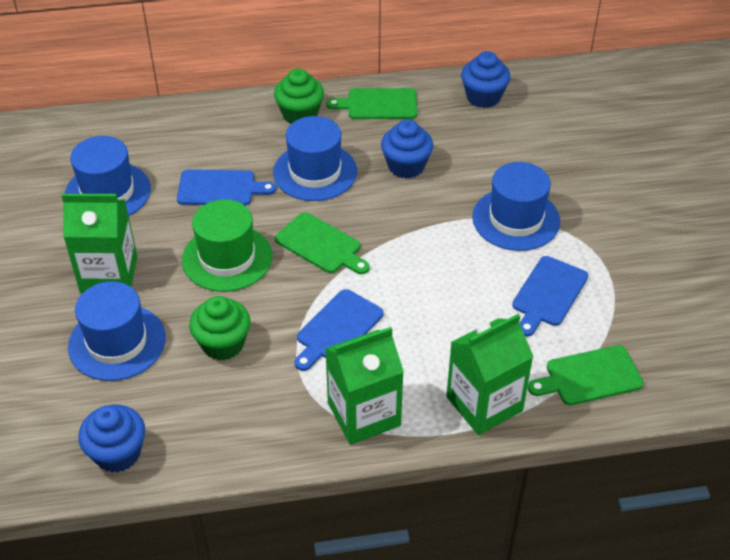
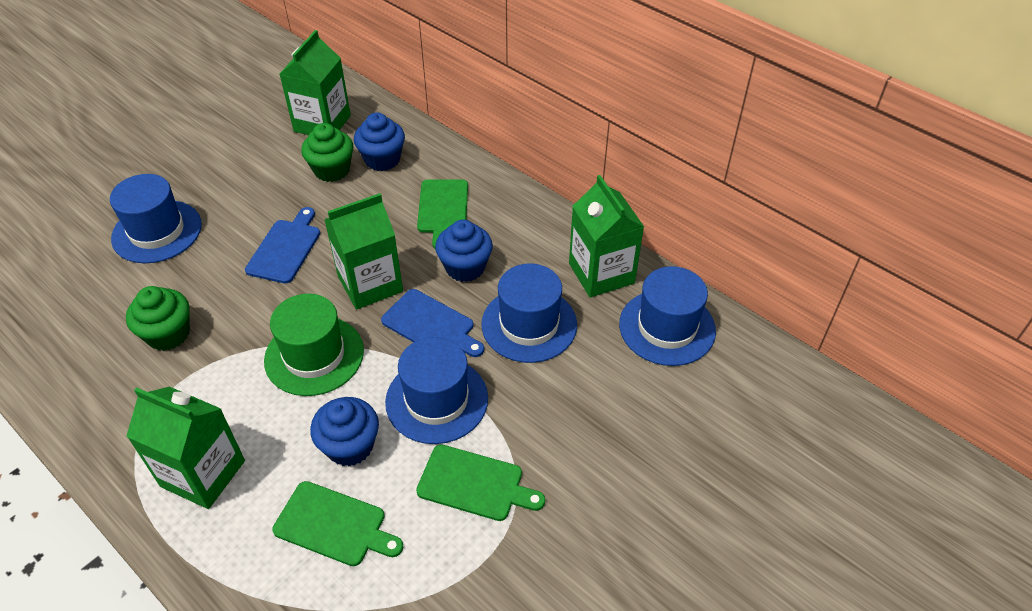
blue cutting board: 3 -> 2
green carton: 3 -> 4

